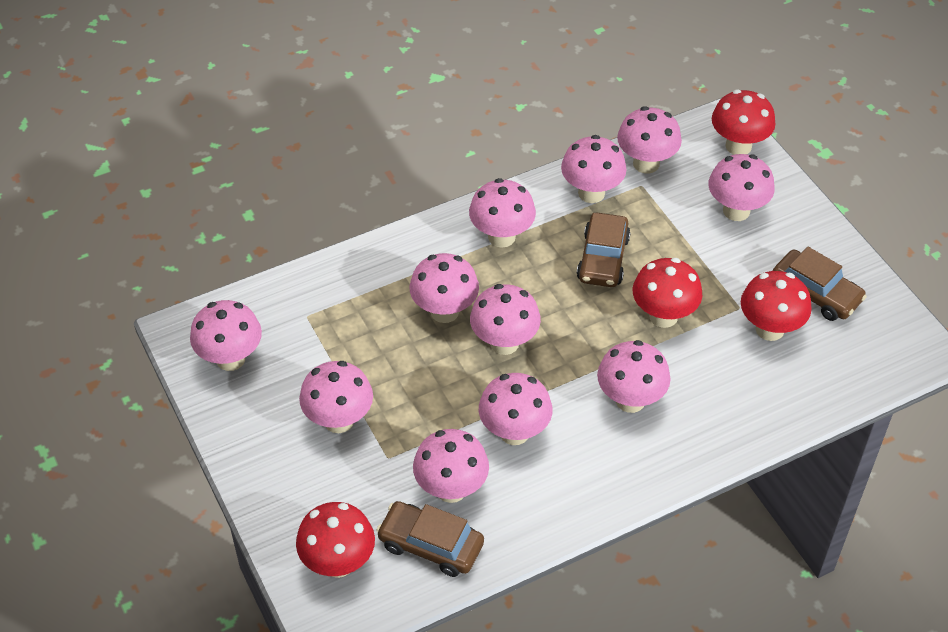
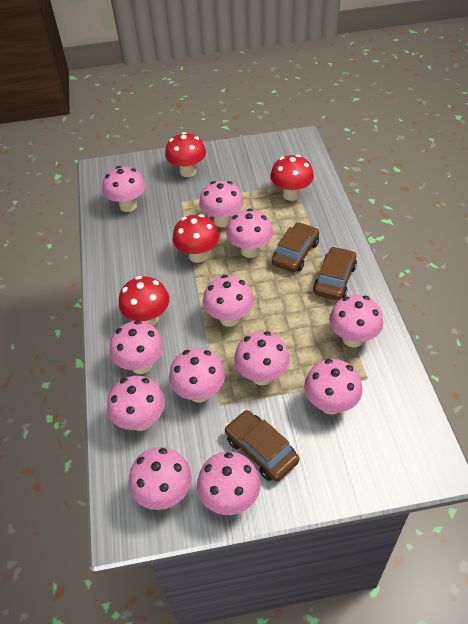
pink mushroom: 11 -> 12

